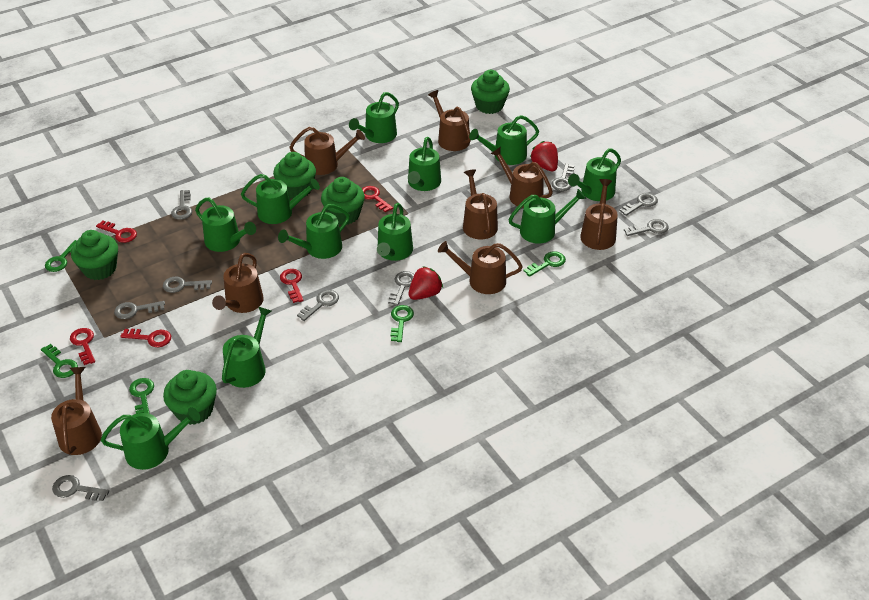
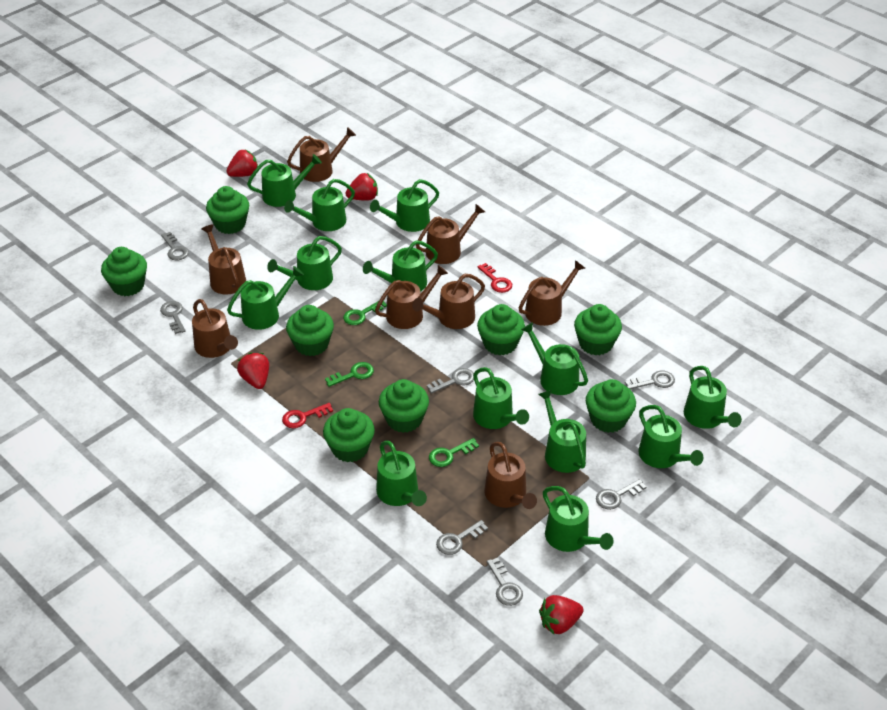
green cupcake: 5 -> 8
green key: 5 -> 3
green watering can: 11 -> 13
grey key: 9 -> 7
red key: 5 -> 2
red strawberry: 2 -> 4

